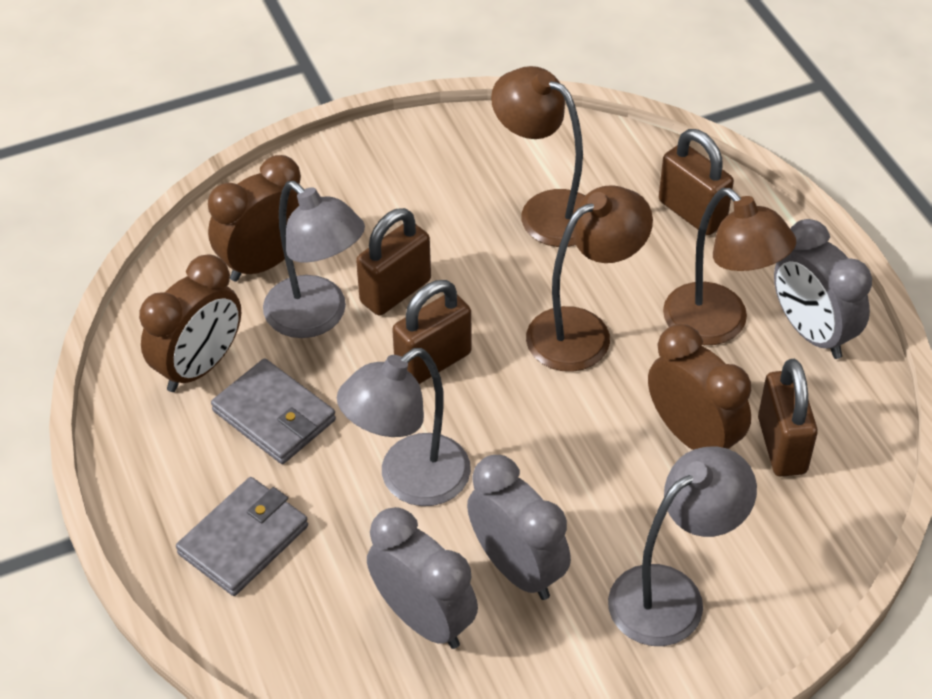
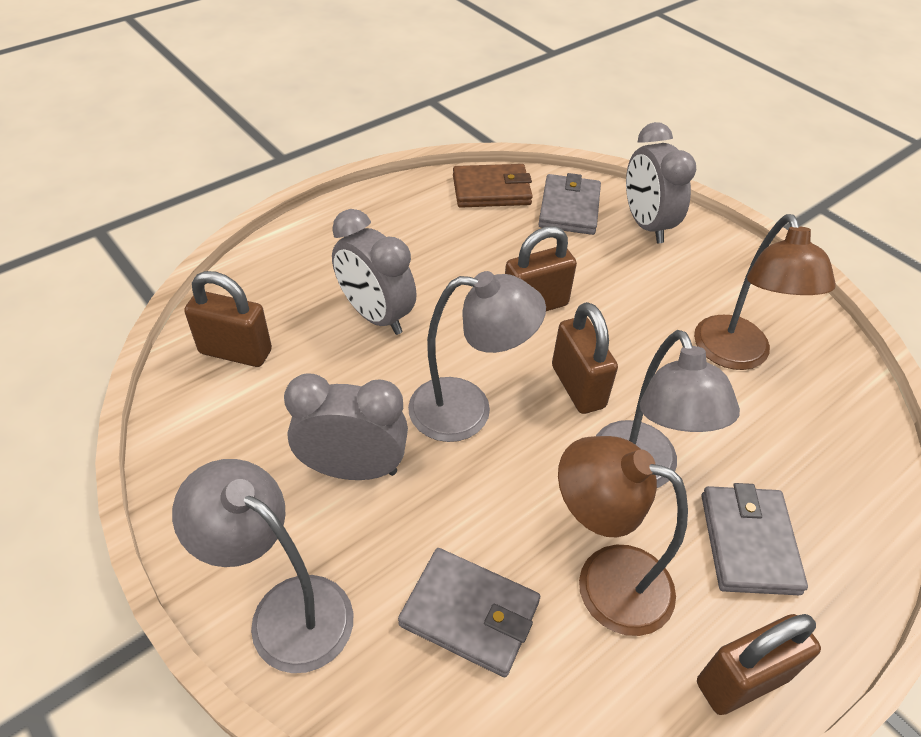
brown clock: 3 -> 0
brown lamp: 3 -> 2
brown wallet: 0 -> 1
grey wallet: 2 -> 3

